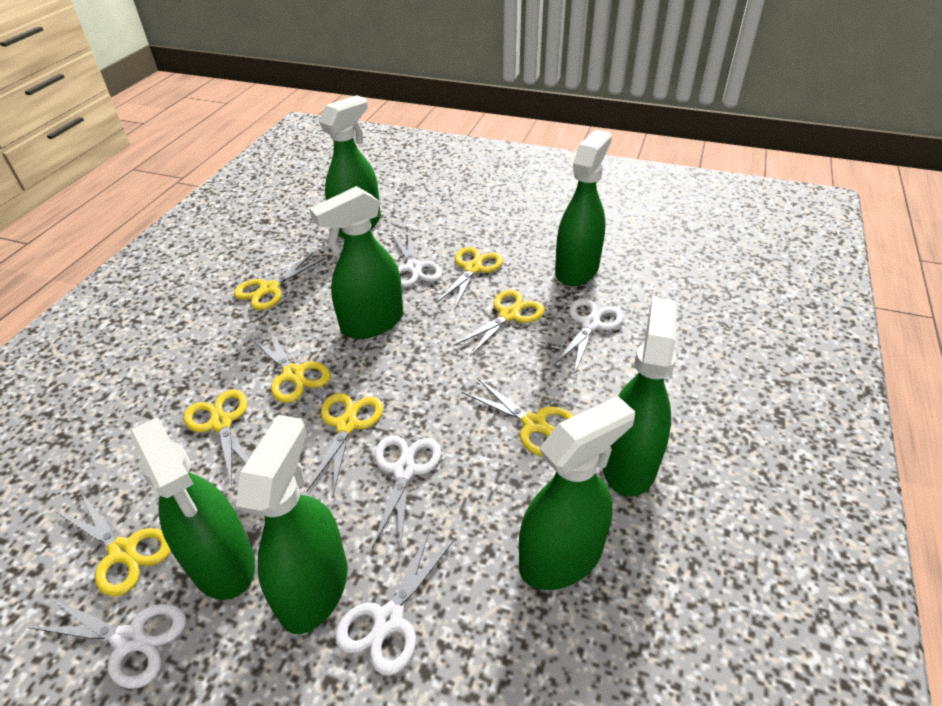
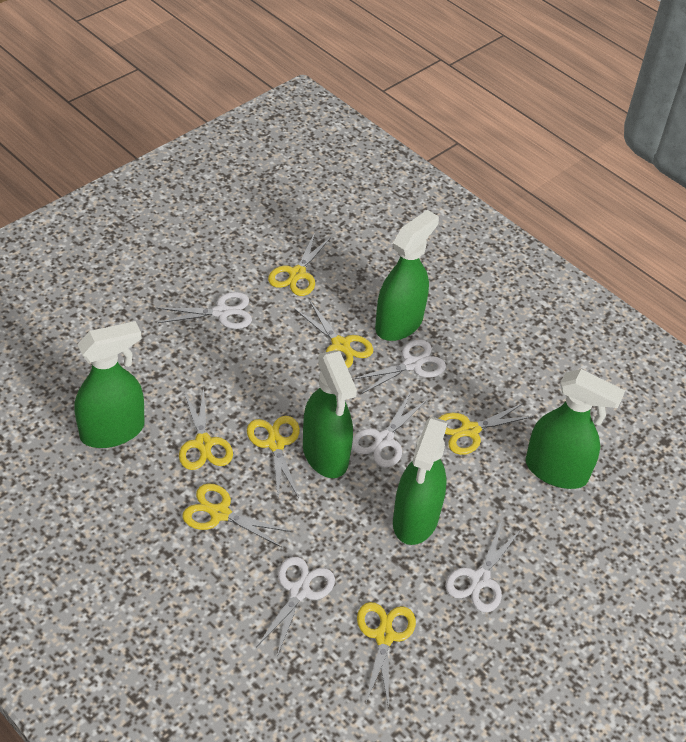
green spray bottle: 7 -> 5
yellow scissors: 8 -> 7

